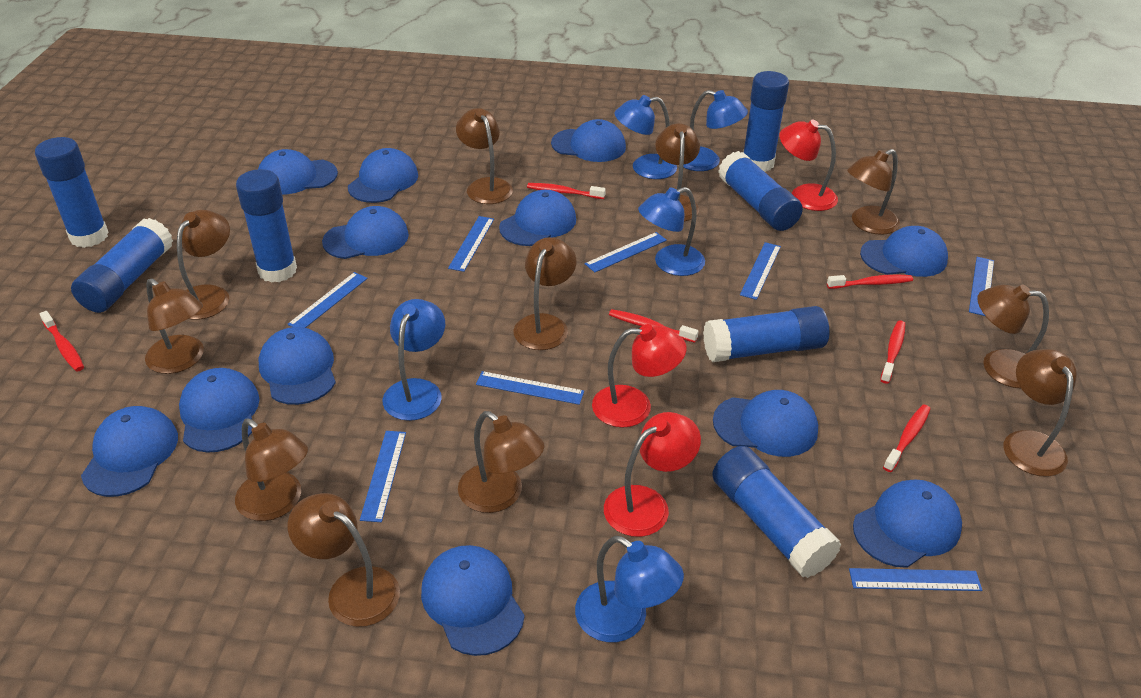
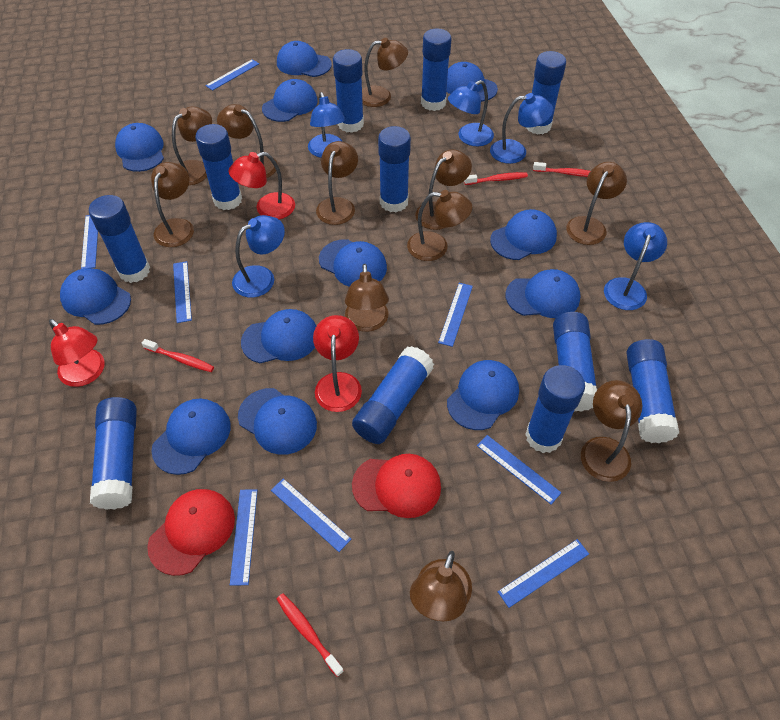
blue glue stick: 7 -> 11
red cap: 0 -> 2
red toothbrush: 6 -> 4

